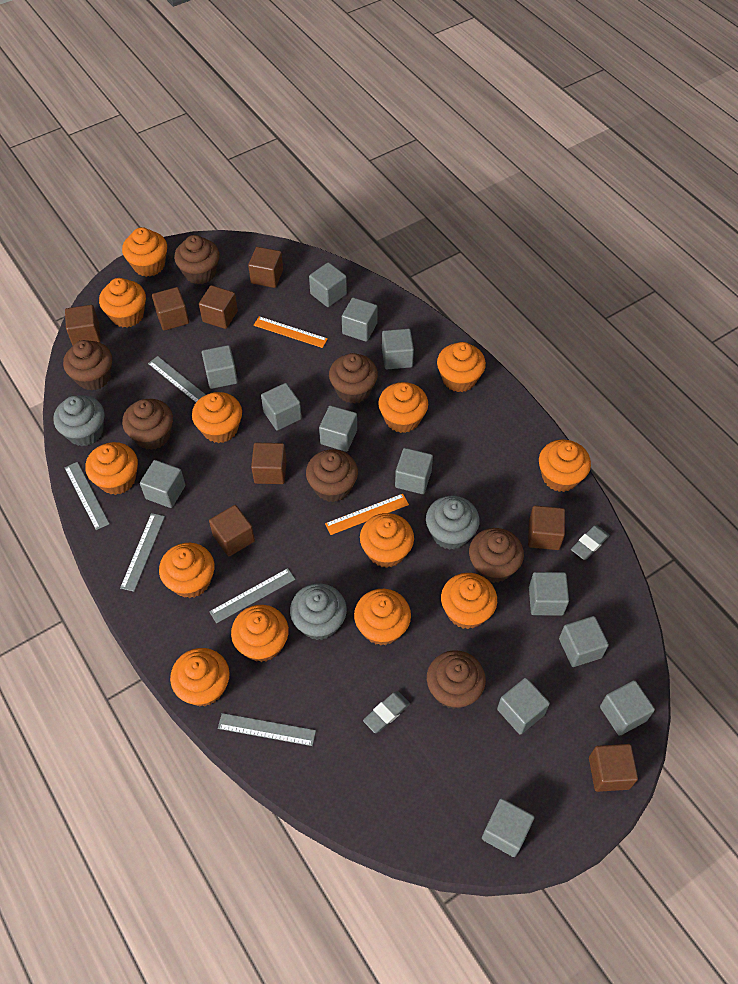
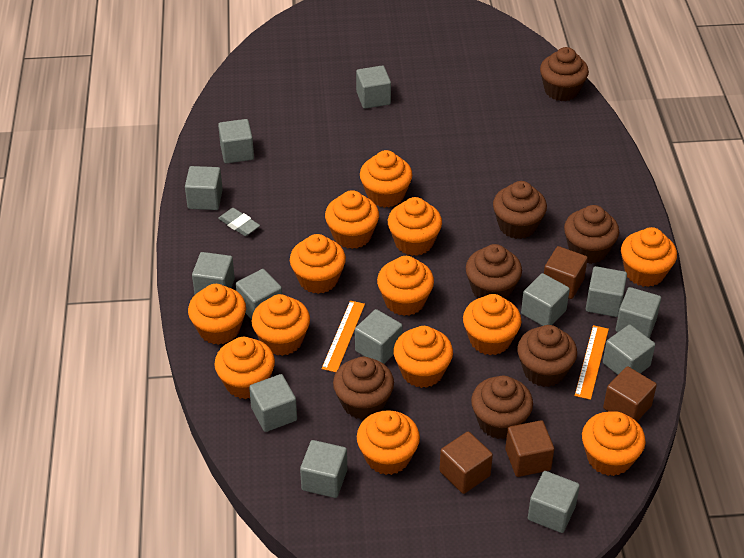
brown cube: 8 -> 4
grey cupcake: 3 -> 0
grey eraser: 2 -> 1
grey ruler: 5 -> 0

